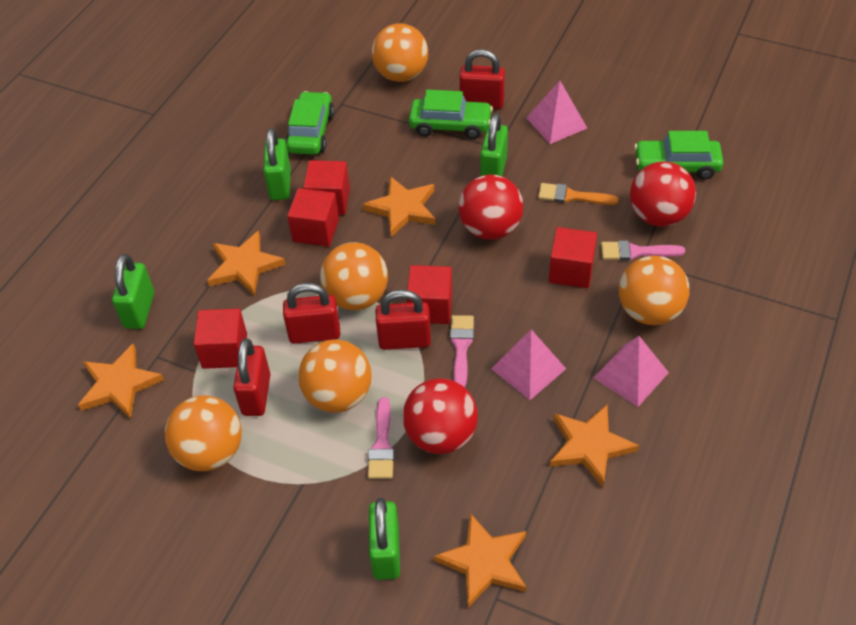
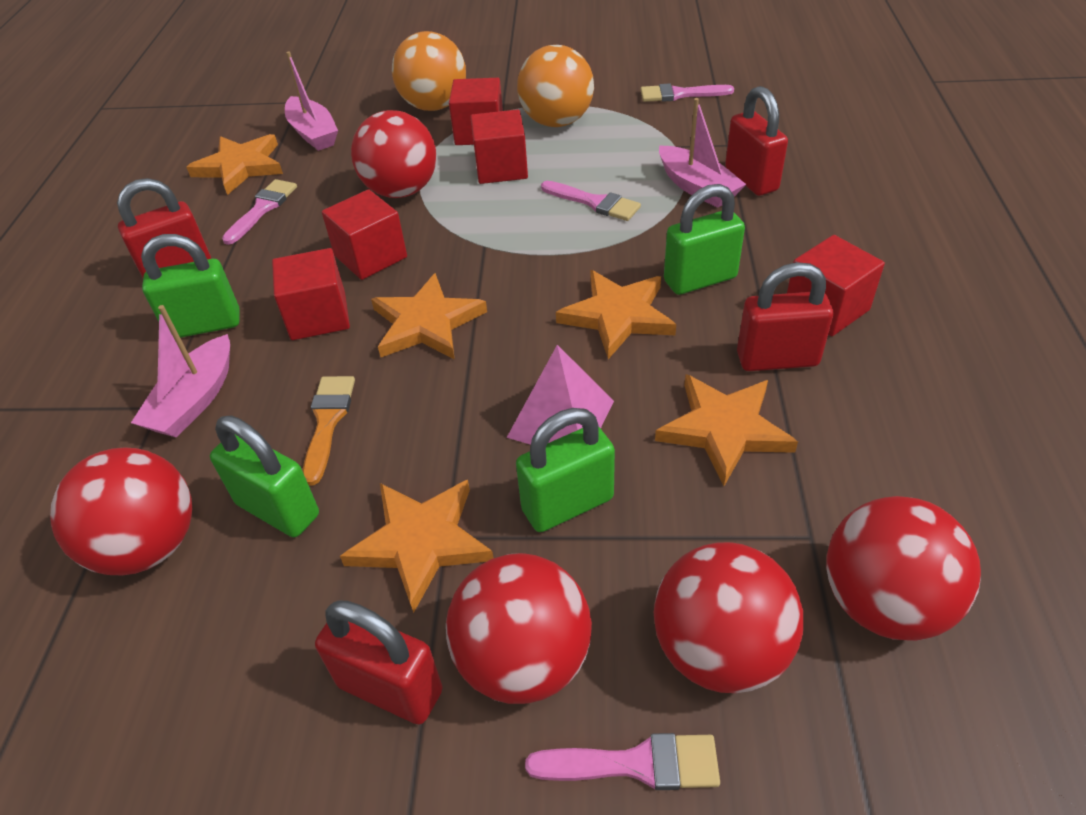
green car: 3 -> 0
orange ball: 5 -> 2
pink boat: 0 -> 3
pink brush: 3 -> 4
pink pyramid: 3 -> 1
red ball: 3 -> 5

